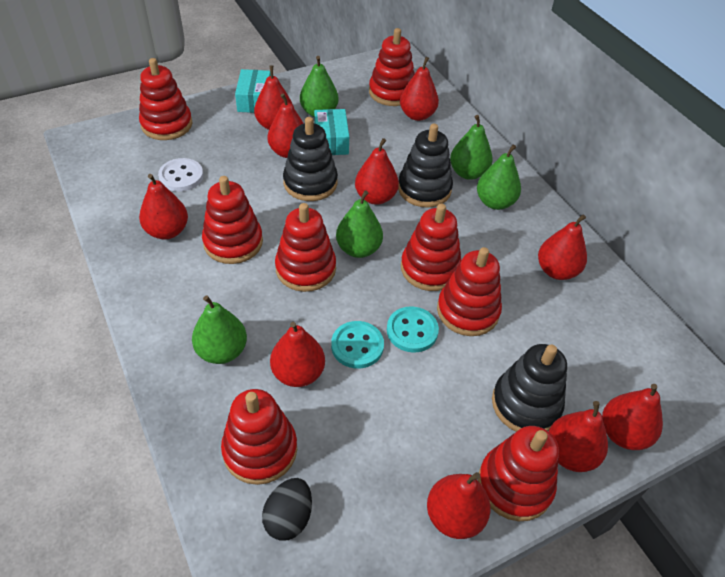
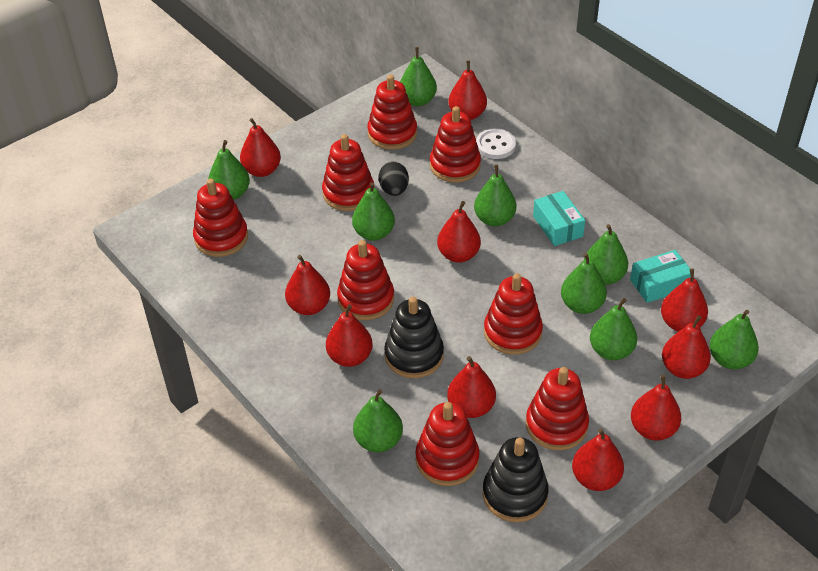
black stacking toy: 3 -> 2
green pear: 5 -> 9
turquoise button: 2 -> 0

